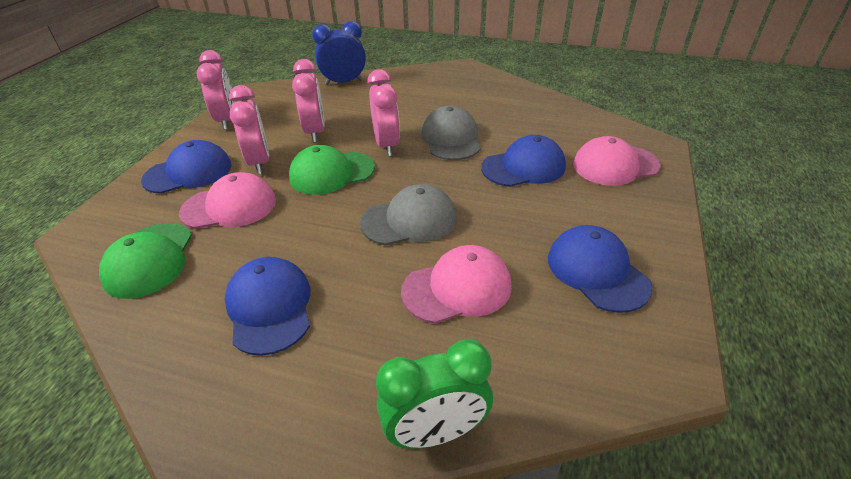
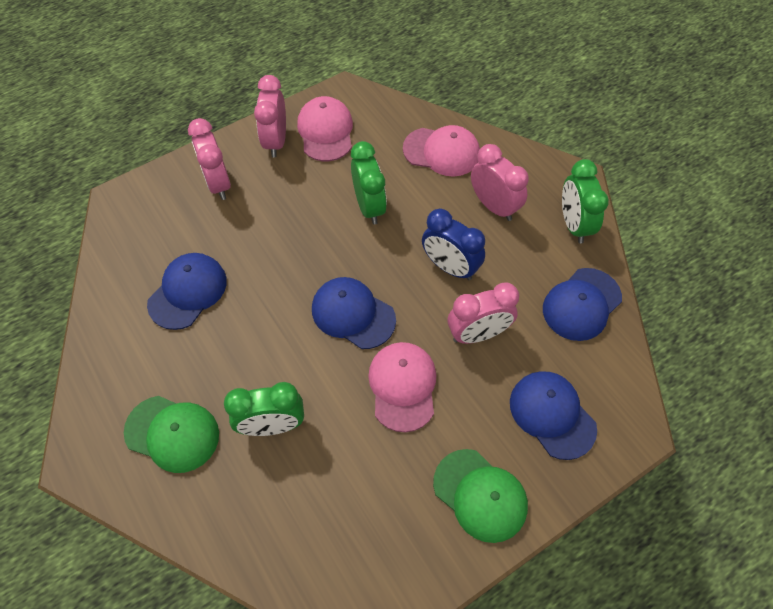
green clock: 1 -> 3
grey cap: 2 -> 0

